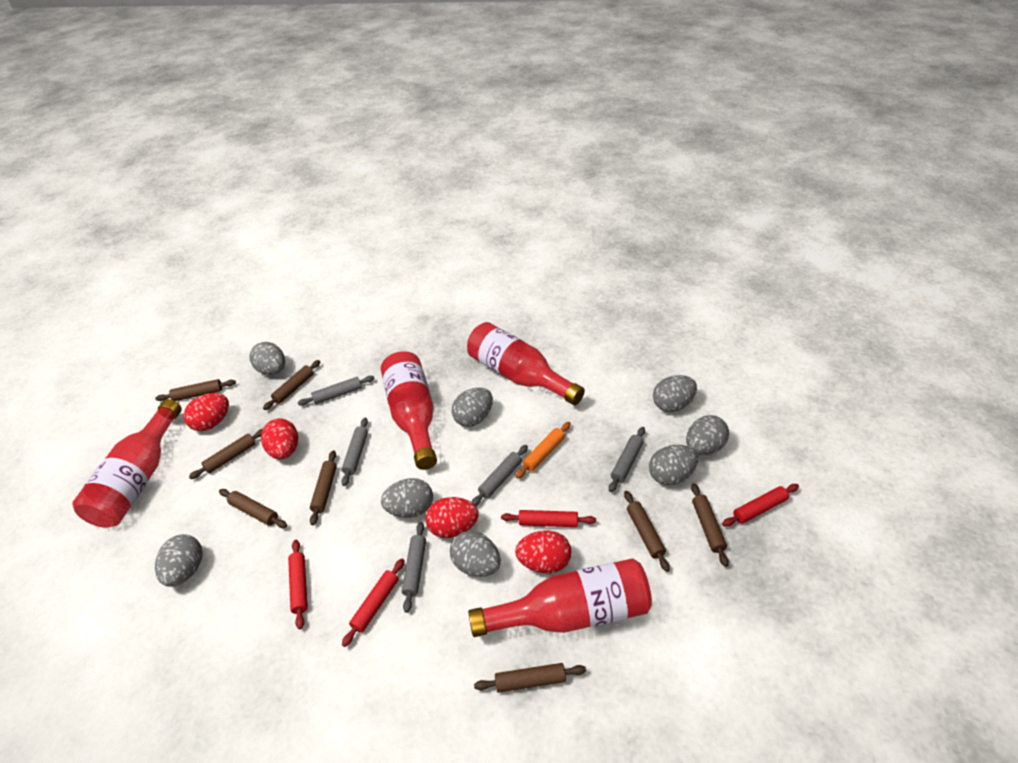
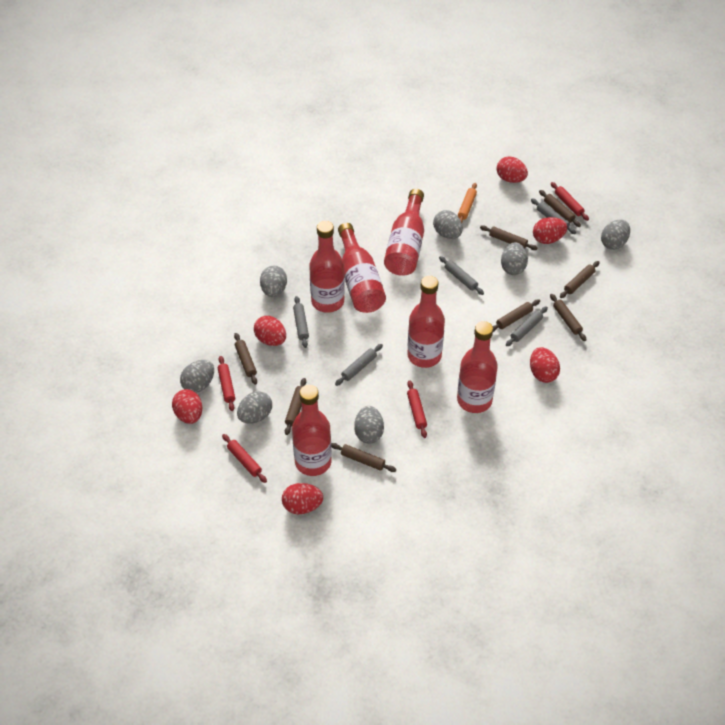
grey egg: 8 -> 7
red bottle: 4 -> 6
red egg: 4 -> 6

